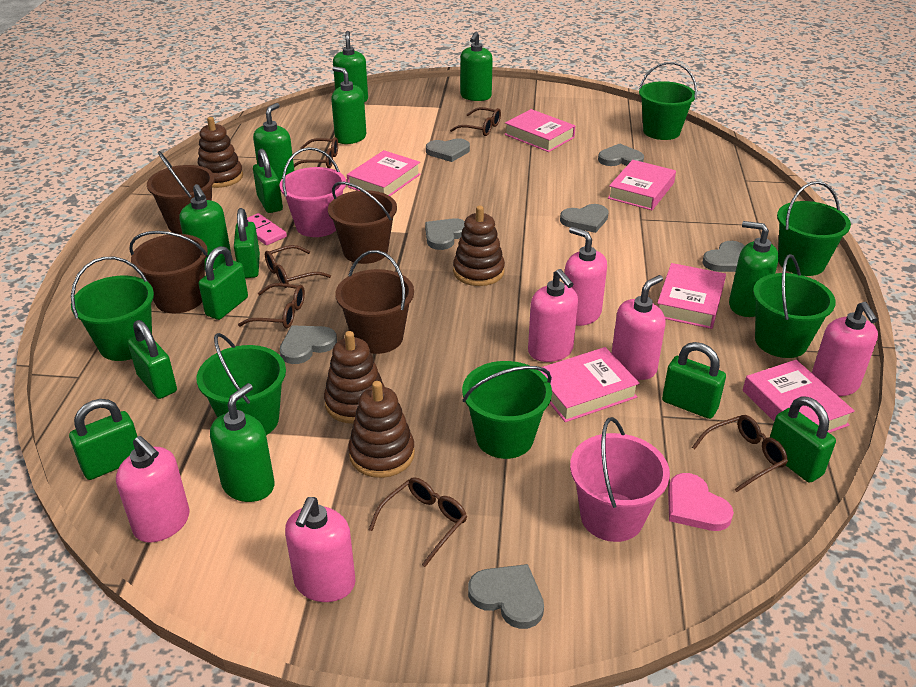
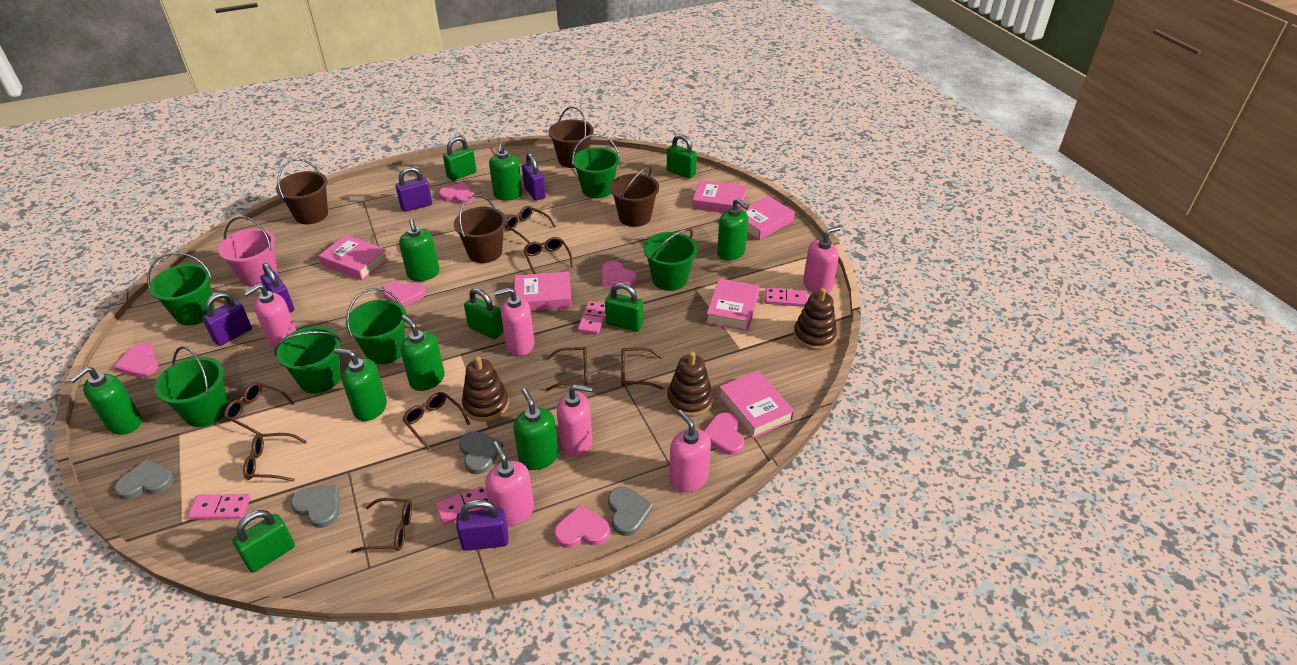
brown glasses: 6 -> 8
brown stacking toy: 4 -> 3
green padlock: 7 -> 5
grey heart: 7 -> 4
pink bucket: 2 -> 1
pink domino: 1 -> 4
pink heart: 1 -> 6
purple padlock: 0 -> 5

